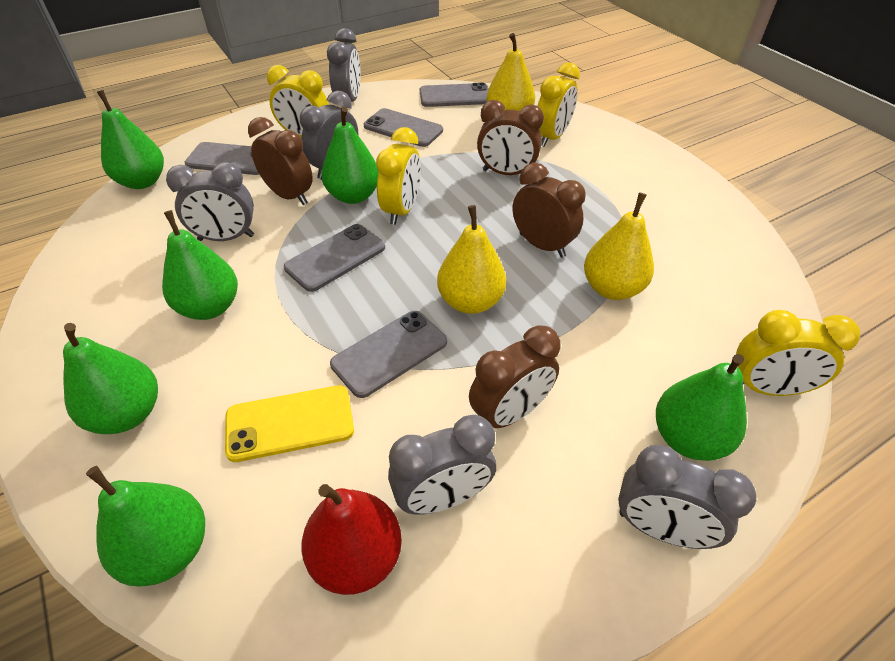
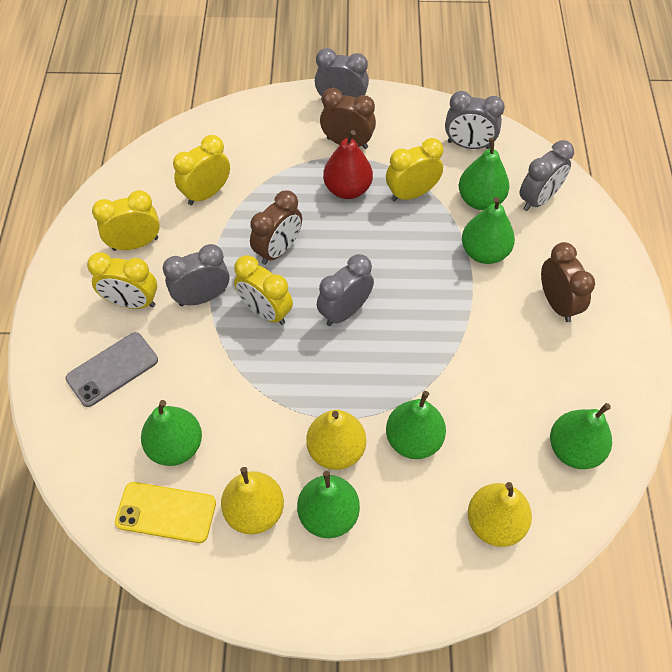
brown clock: 4 -> 3
grey phone: 5 -> 1
yellow clock: 4 -> 5

